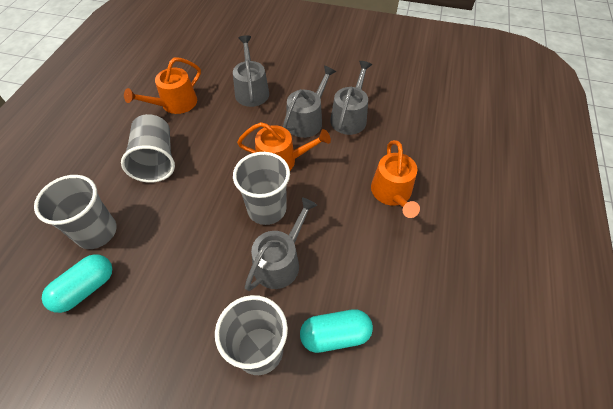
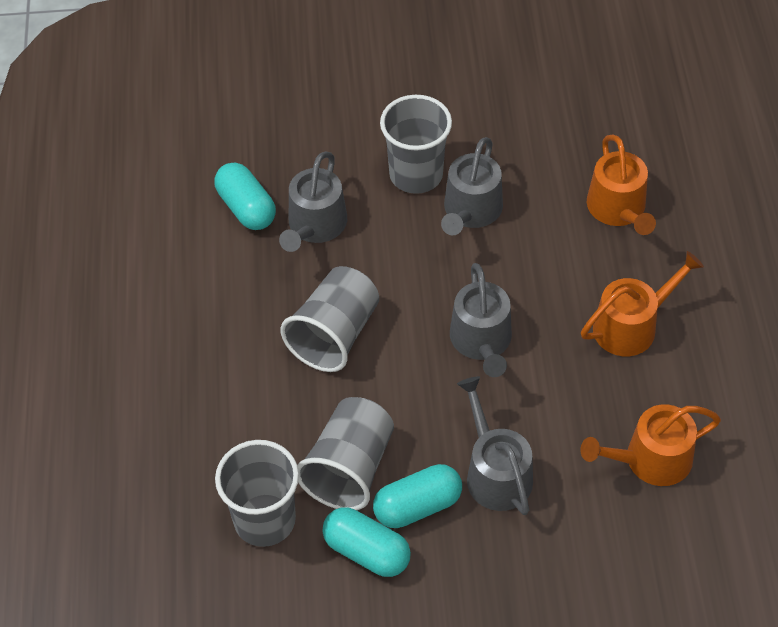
turquoise capsule: 2 -> 3

